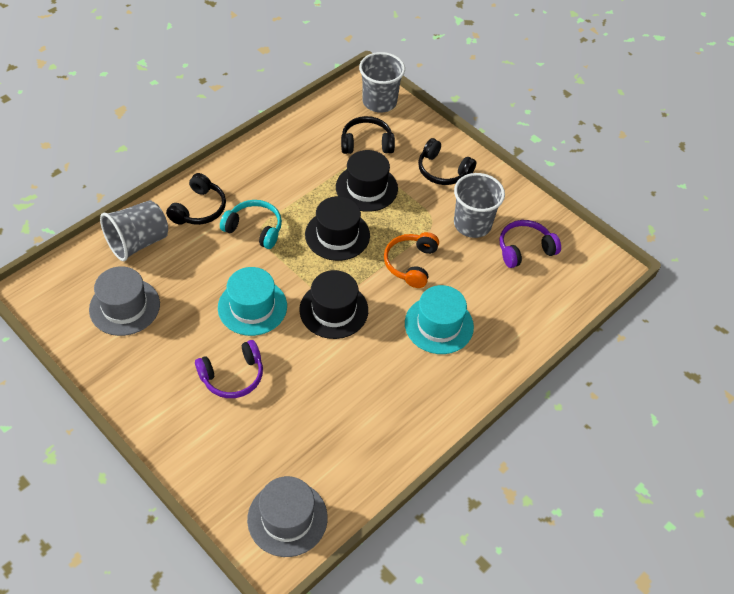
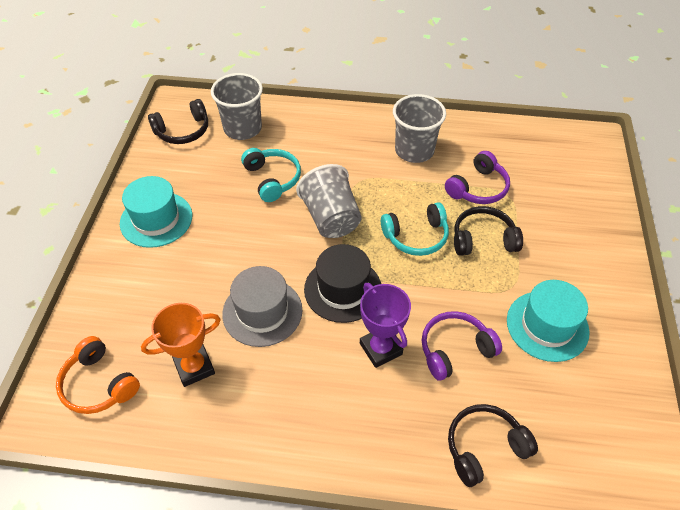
black hat: 3 -> 1
grey hat: 2 -> 1
orange trophy: 0 -> 1
purple trophy: 0 -> 1
turquoise headphones: 1 -> 2

